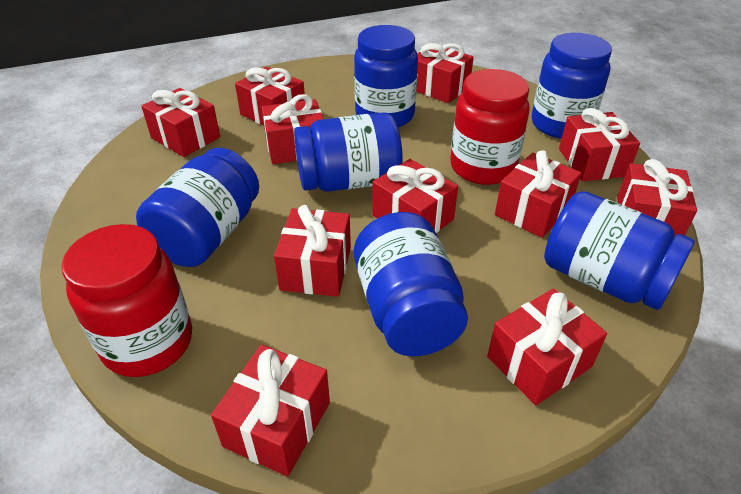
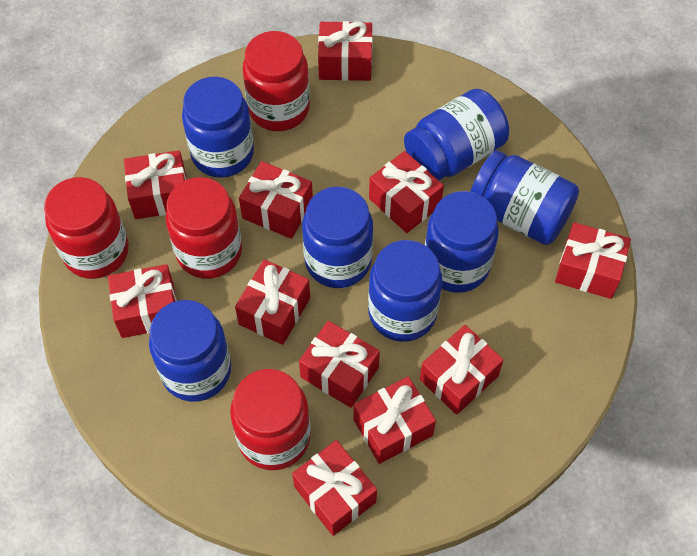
blue jar: 6 -> 7
red jar: 2 -> 4

